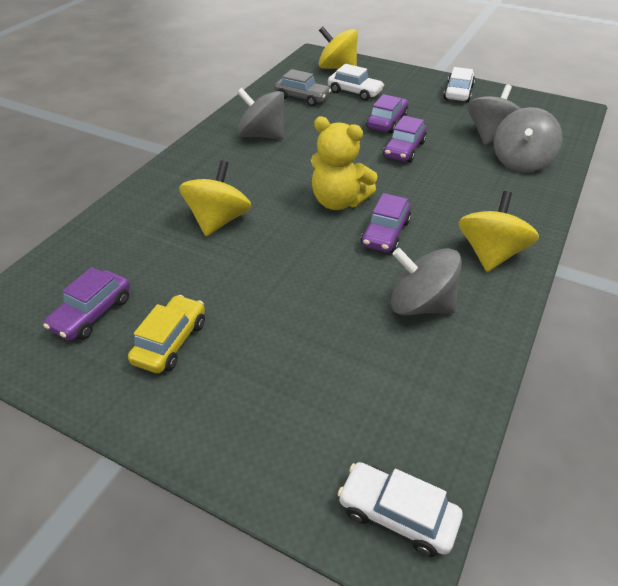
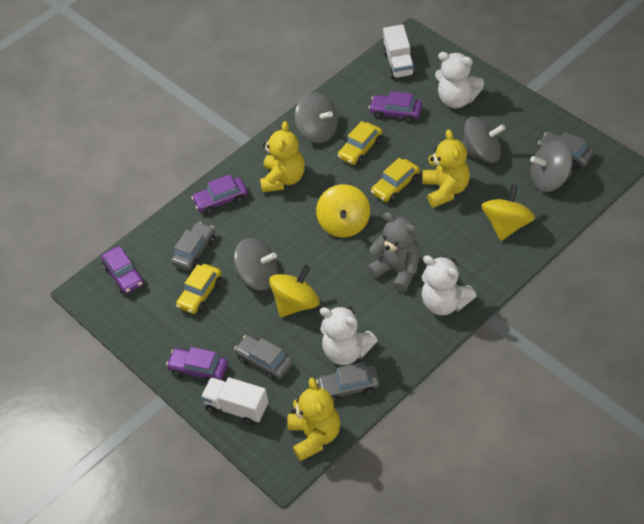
grey car: 1 -> 4
grey teddy bear: 0 -> 1
white car: 3 -> 0
white teddy bear: 0 -> 3
white truck: 0 -> 2
yellow car: 1 -> 3
yellow teddy bear: 1 -> 3

